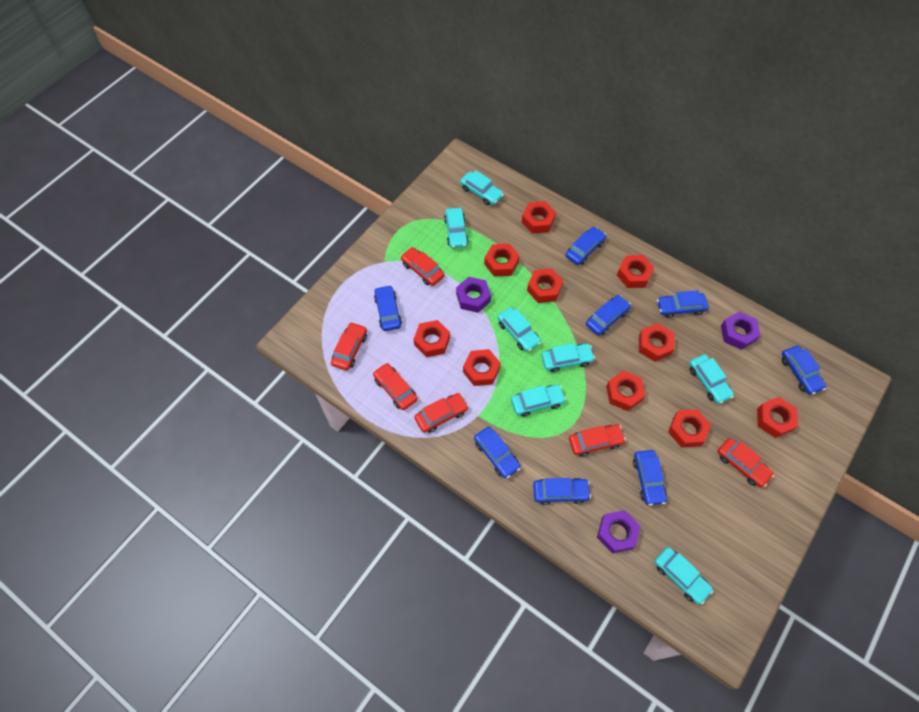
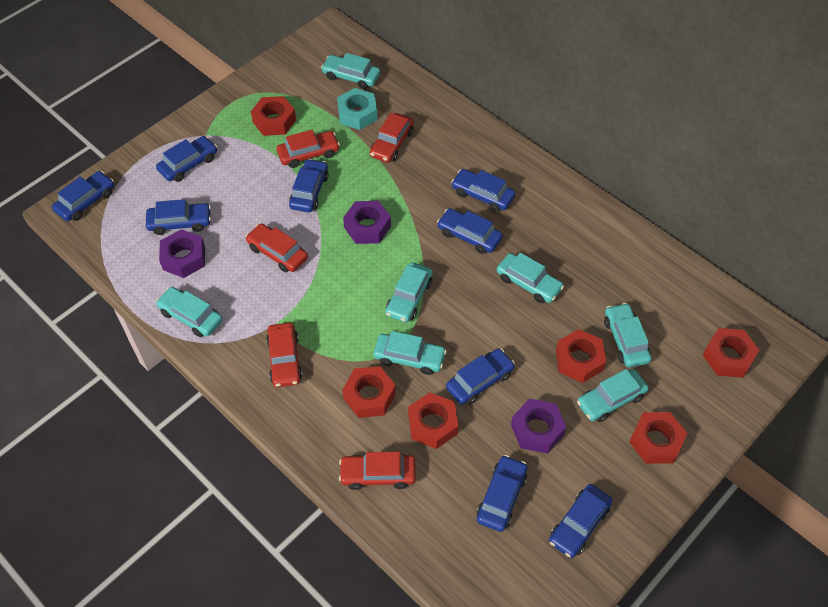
blue car: 8 -> 9
red car: 6 -> 5
red nut: 10 -> 6
turquoise nut: 0 -> 1

